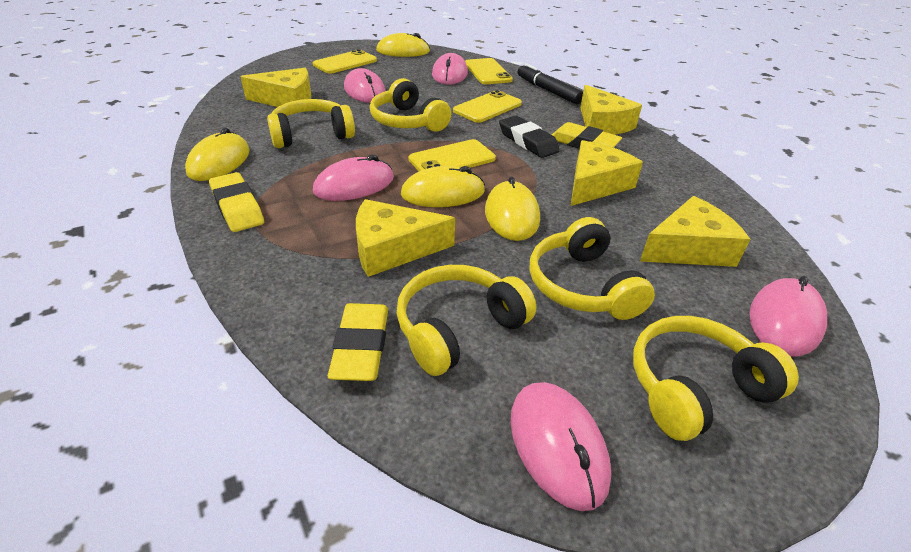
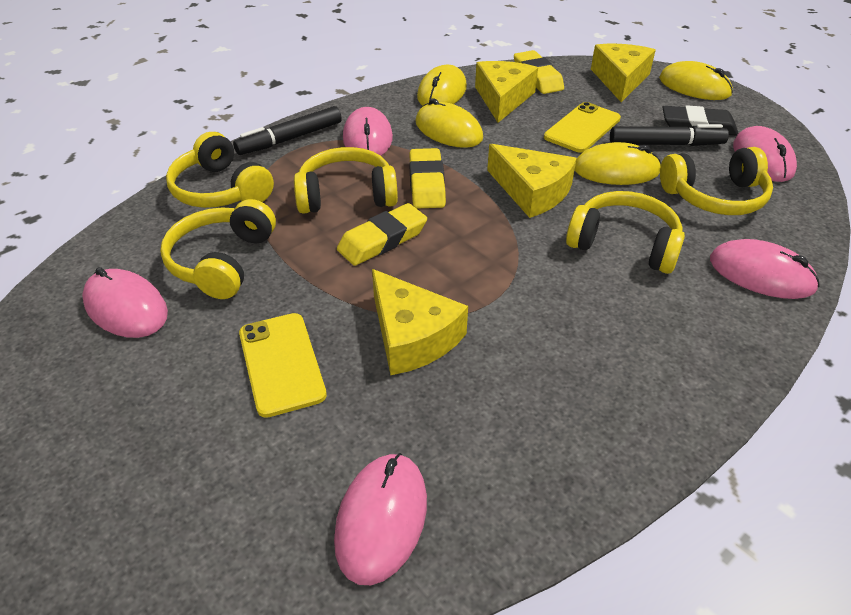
black marker: 1 -> 2
yellow cheese: 5 -> 4
yellow phone: 4 -> 2

